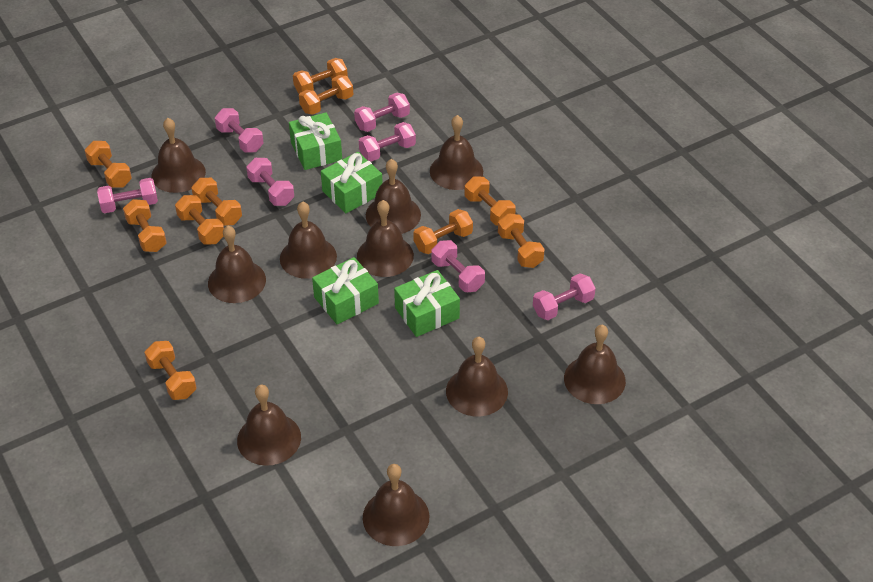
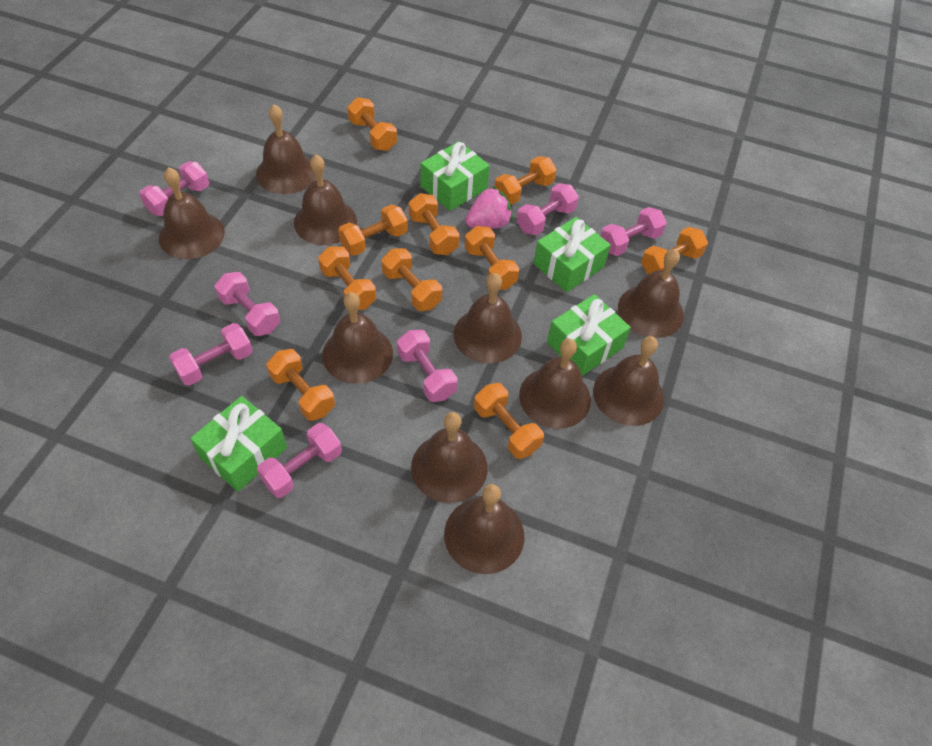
pink strawberry: 0 -> 1

